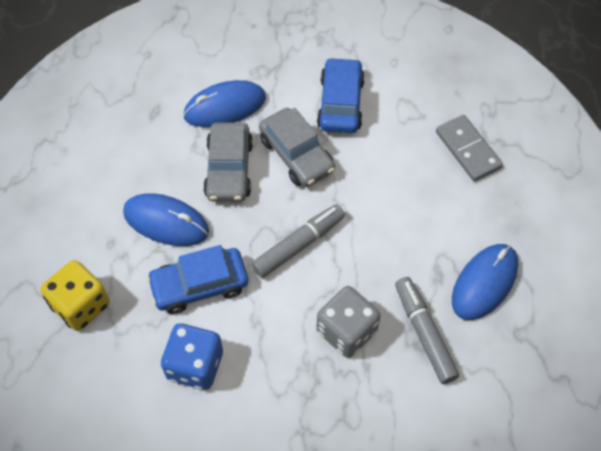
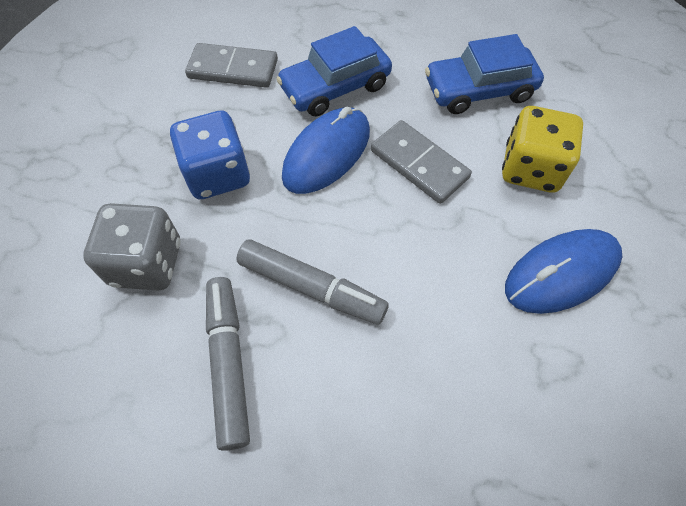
blue mouse: 3 -> 2
grey car: 2 -> 0
grey domino: 1 -> 2

